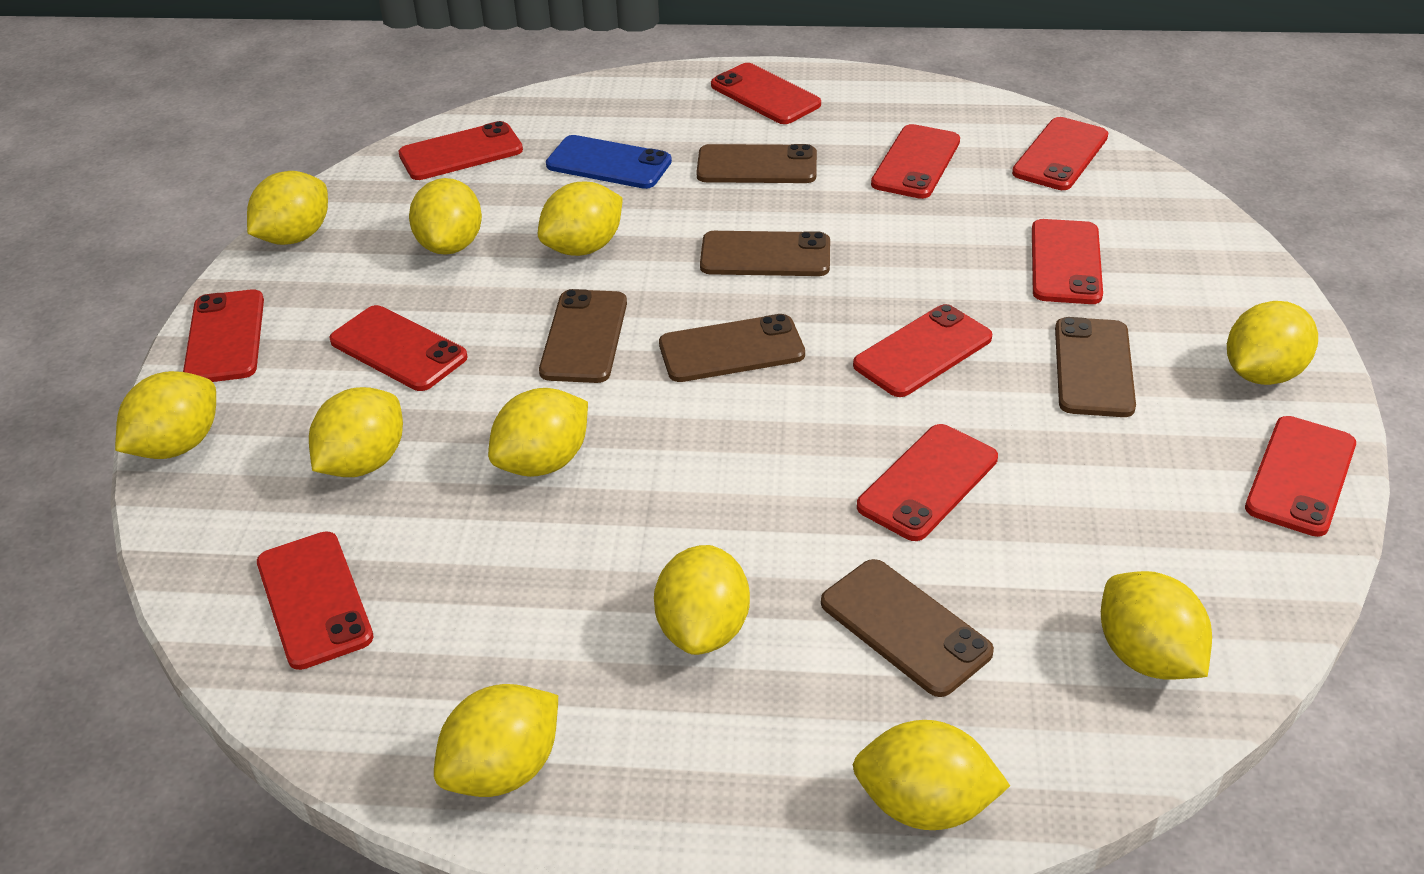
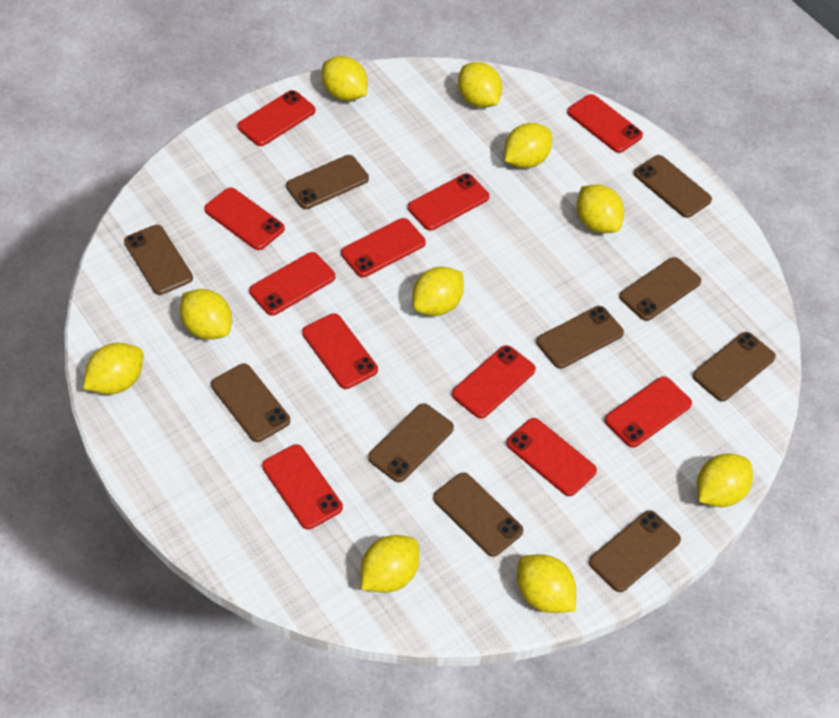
blue phone: 1 -> 0
brown phone: 6 -> 10
yellow lemon: 11 -> 10

